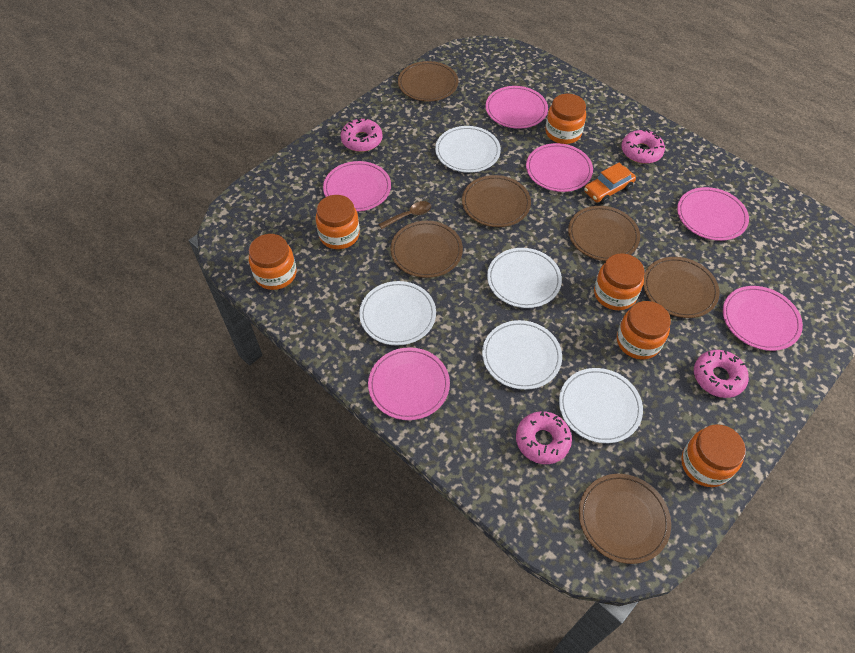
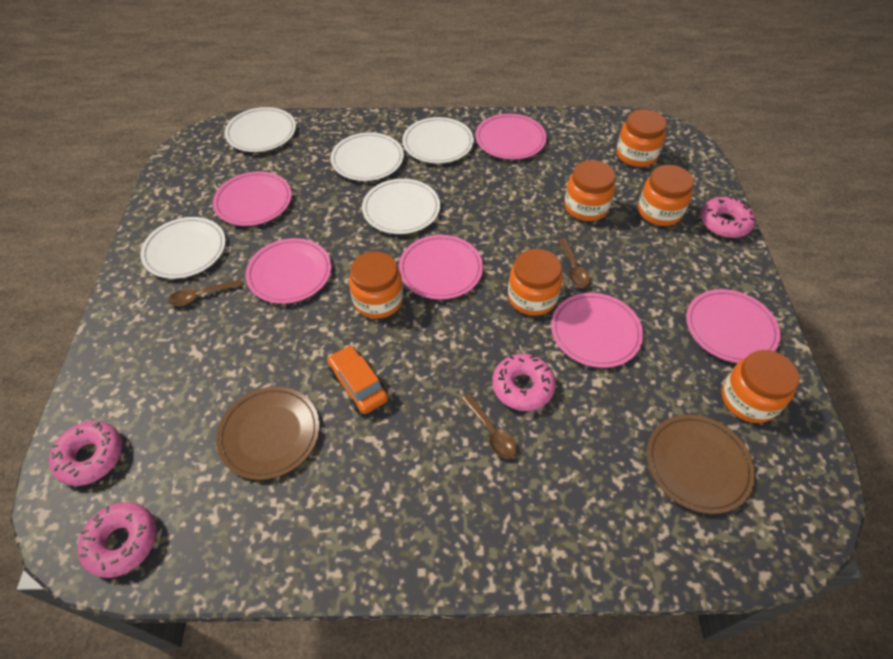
brown plate: 6 -> 2
brown spoon: 1 -> 3

